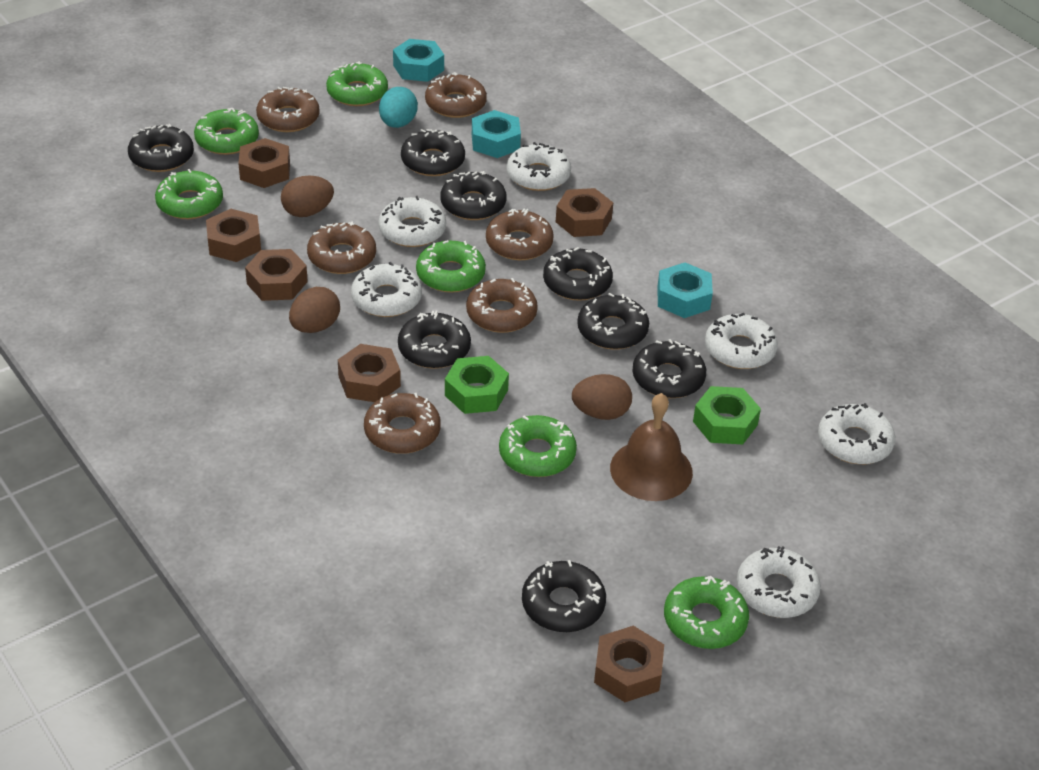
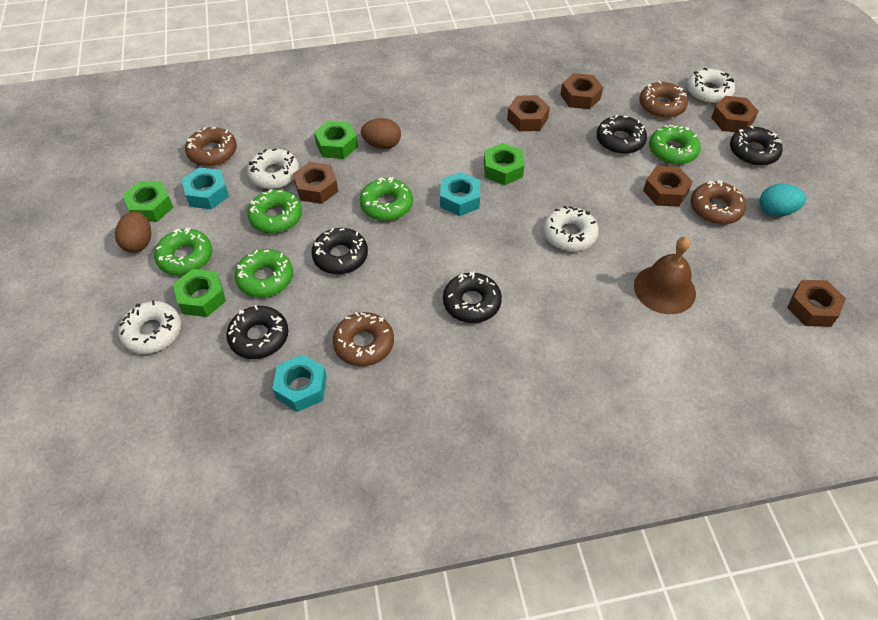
black donut: 8 -> 5
brown donut: 6 -> 4
brown egg: 3 -> 2
green donut: 6 -> 5
green nut: 2 -> 4
white donut: 6 -> 4

